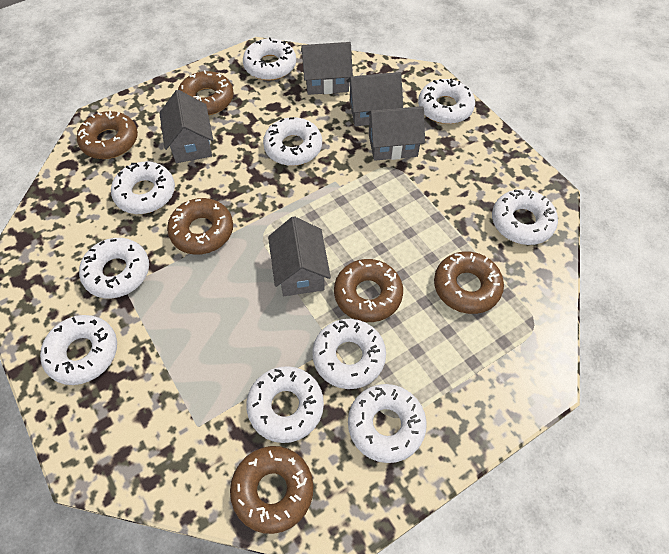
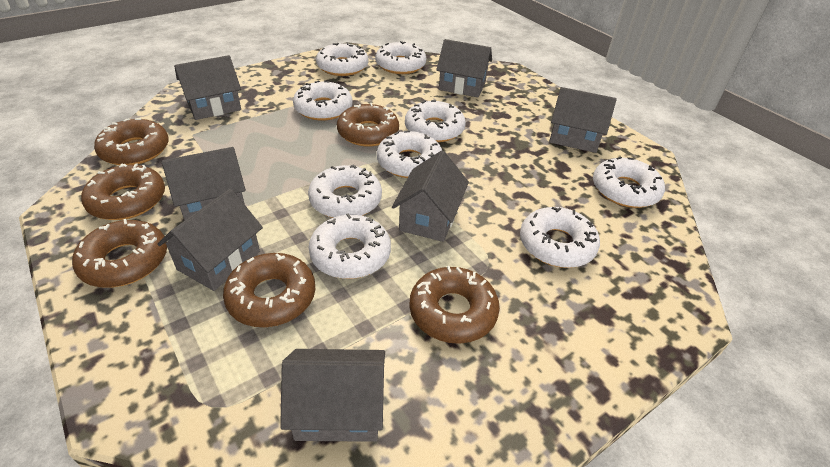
grey house: 5 -> 7
white donut: 10 -> 9

